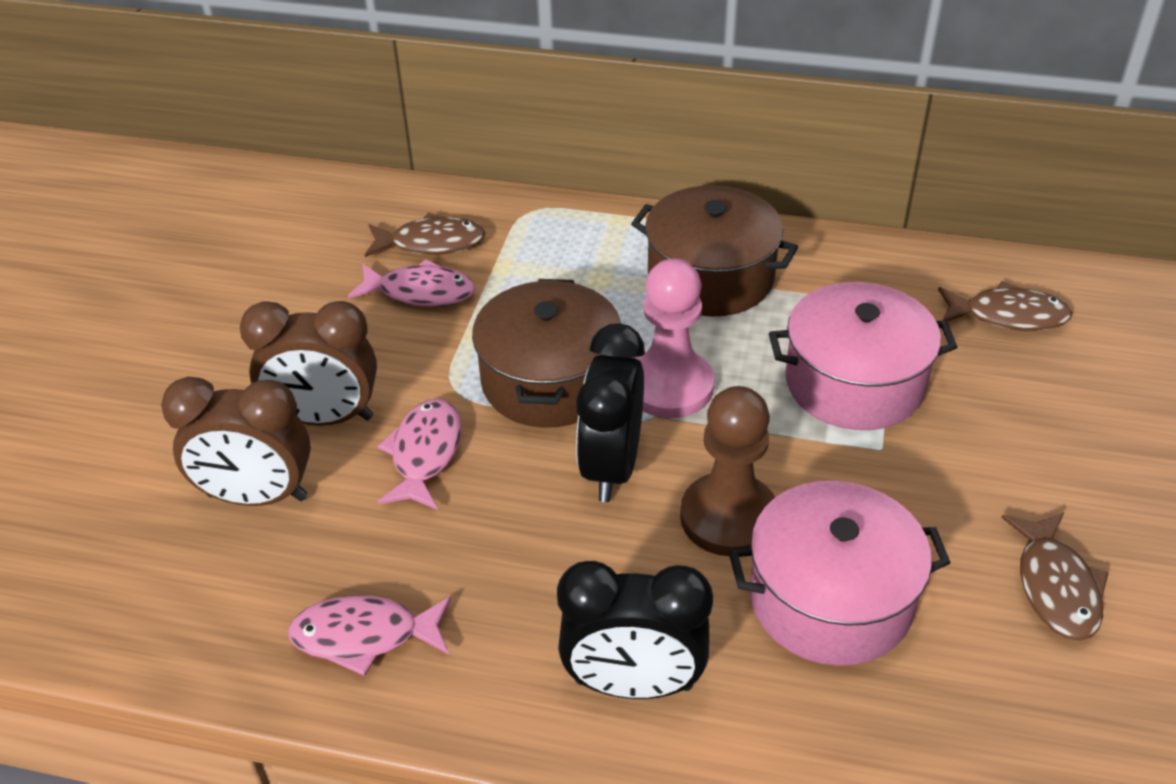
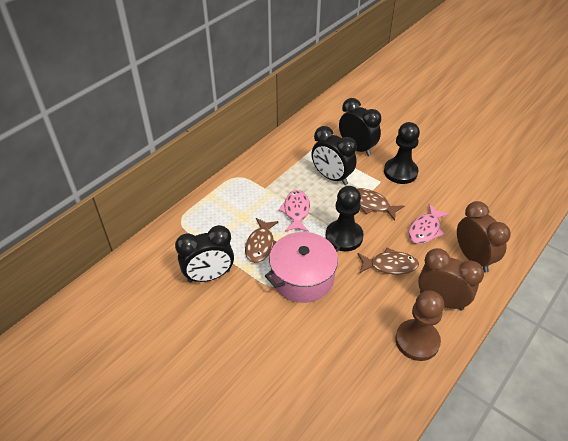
black clock: 2 -> 3
black pawn: 0 -> 2
brown pot: 2 -> 0
pink fish: 3 -> 2
pink pawn: 1 -> 0
pink pot: 2 -> 1

